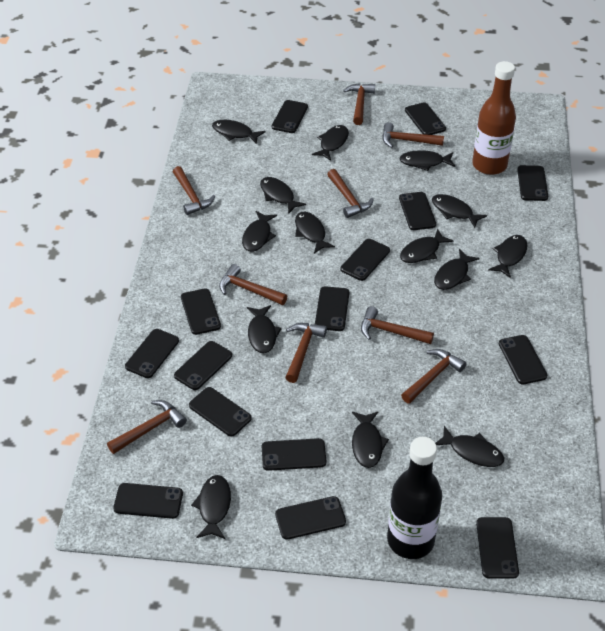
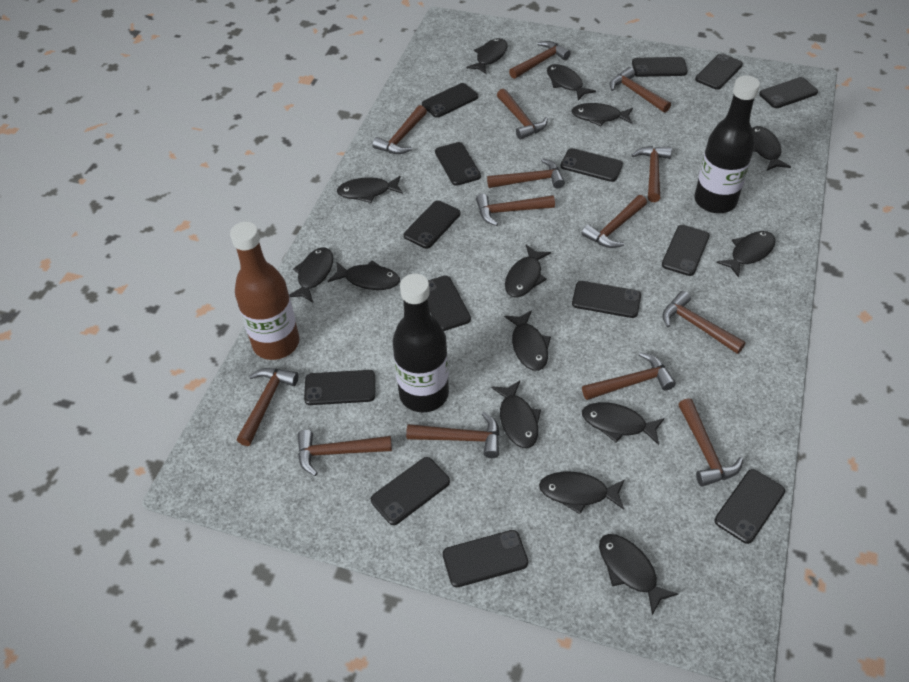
black bottle: 1 -> 2
black phone: 15 -> 14
brown hammer: 9 -> 14

